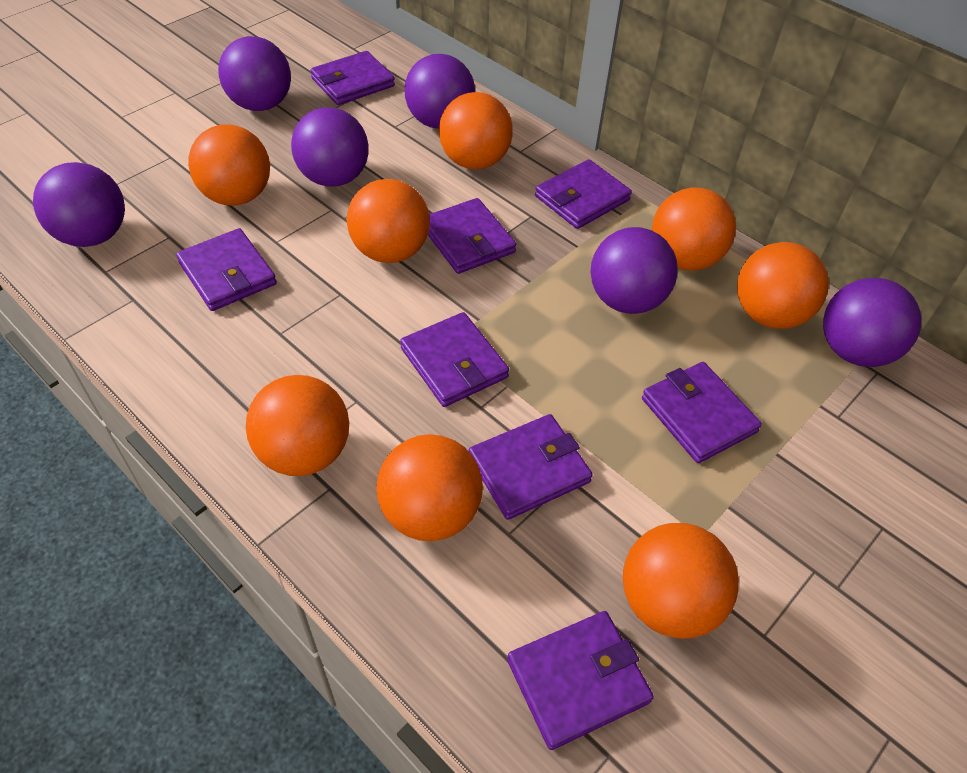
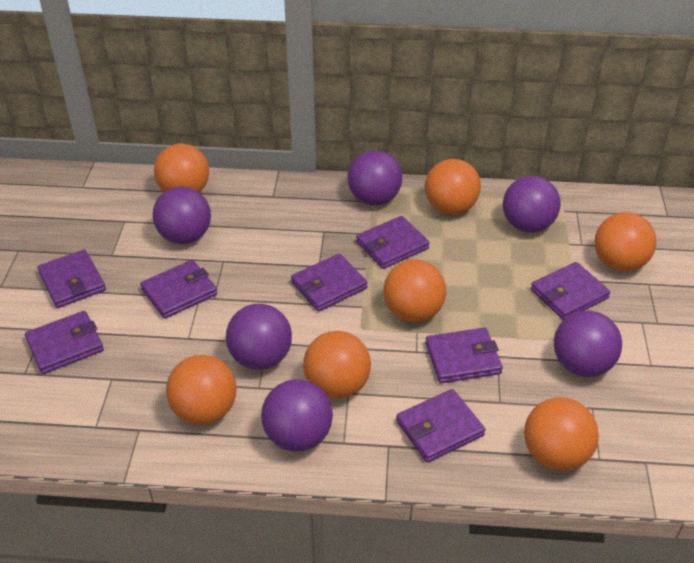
orange ball: 8 -> 7

